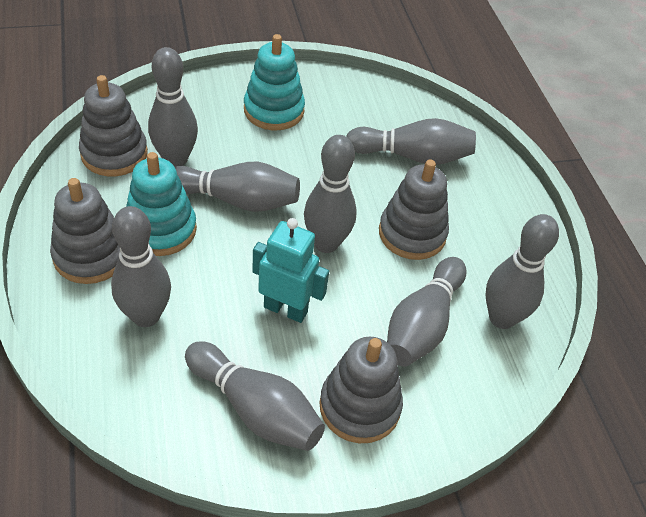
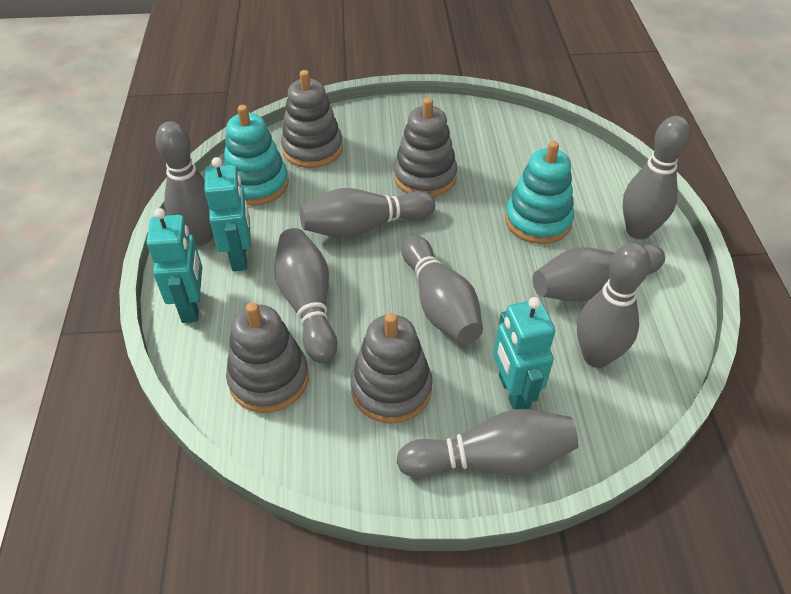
turquoise robot: 1 -> 3

